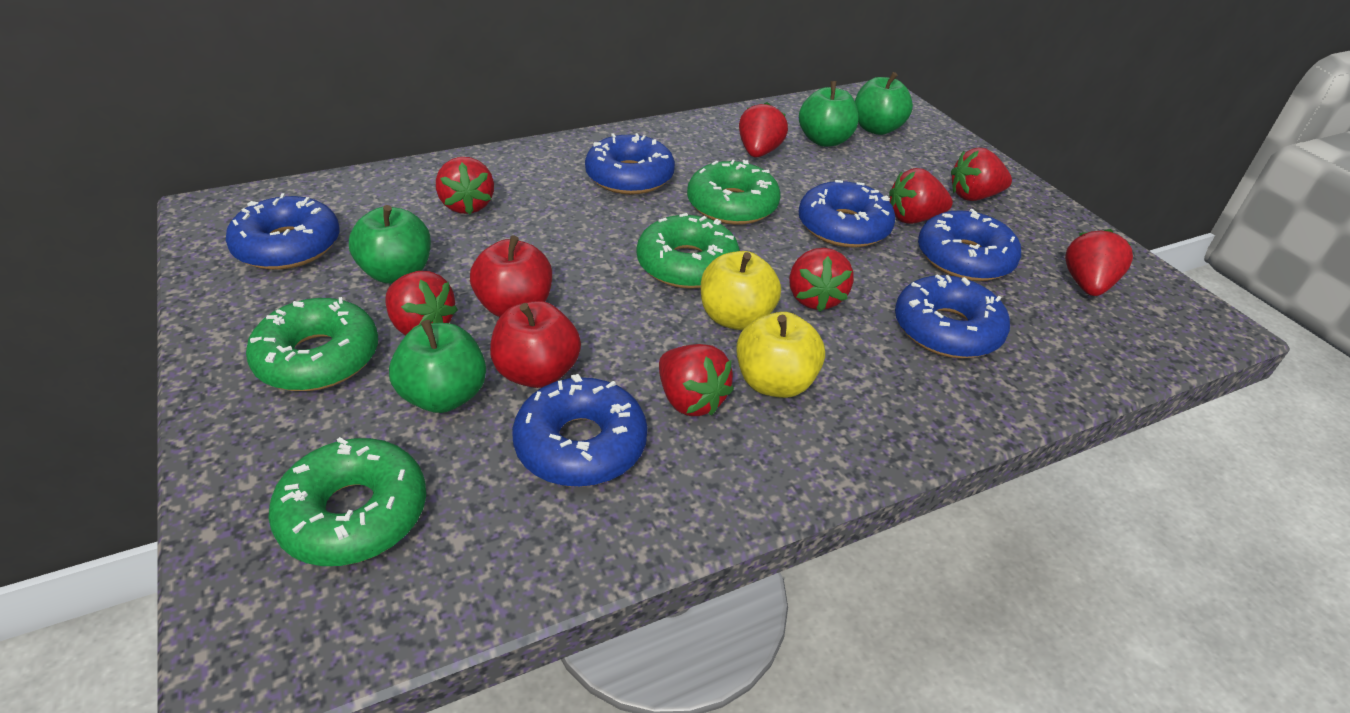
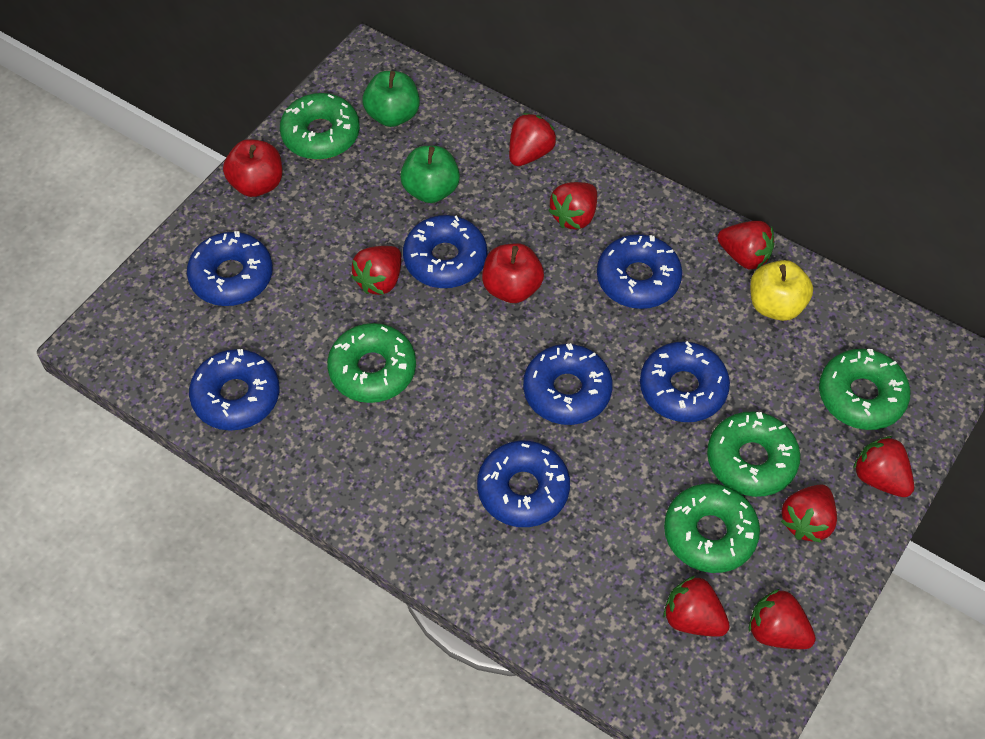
blue donut: 6 -> 7
green apple: 4 -> 2
green donut: 4 -> 5
yellow apple: 2 -> 1

